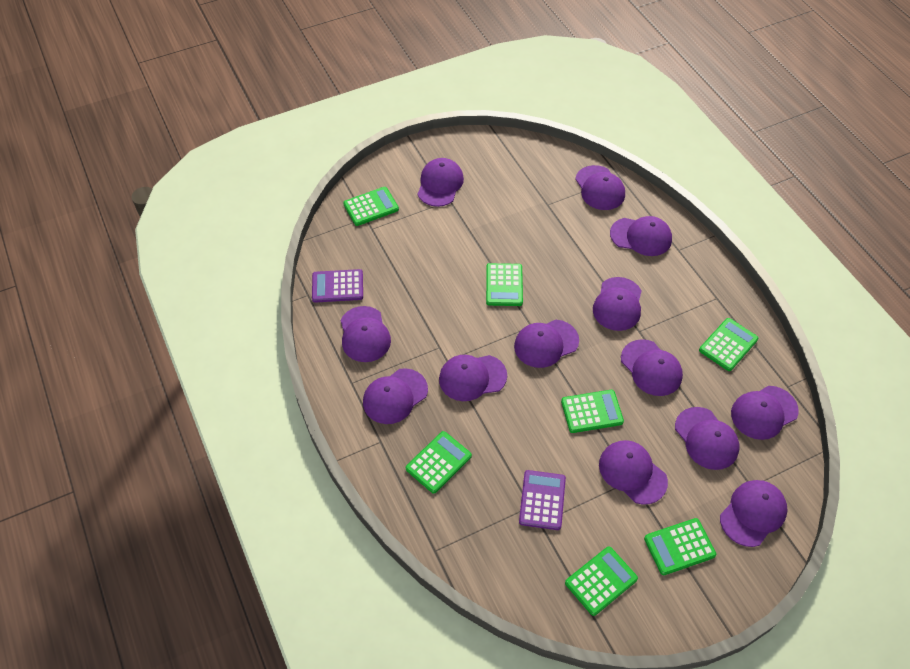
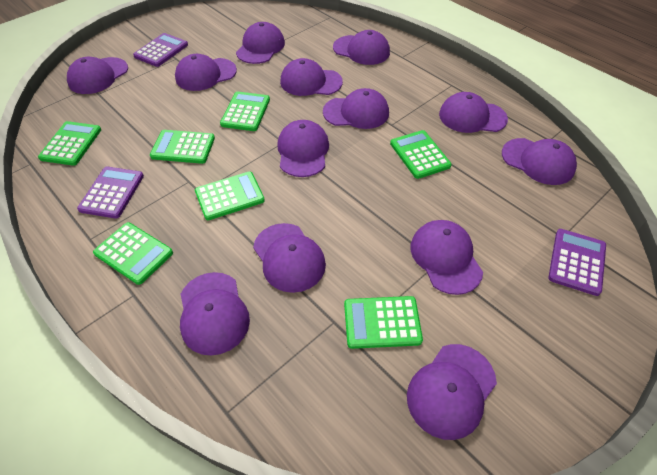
purple calculator: 2 -> 3

